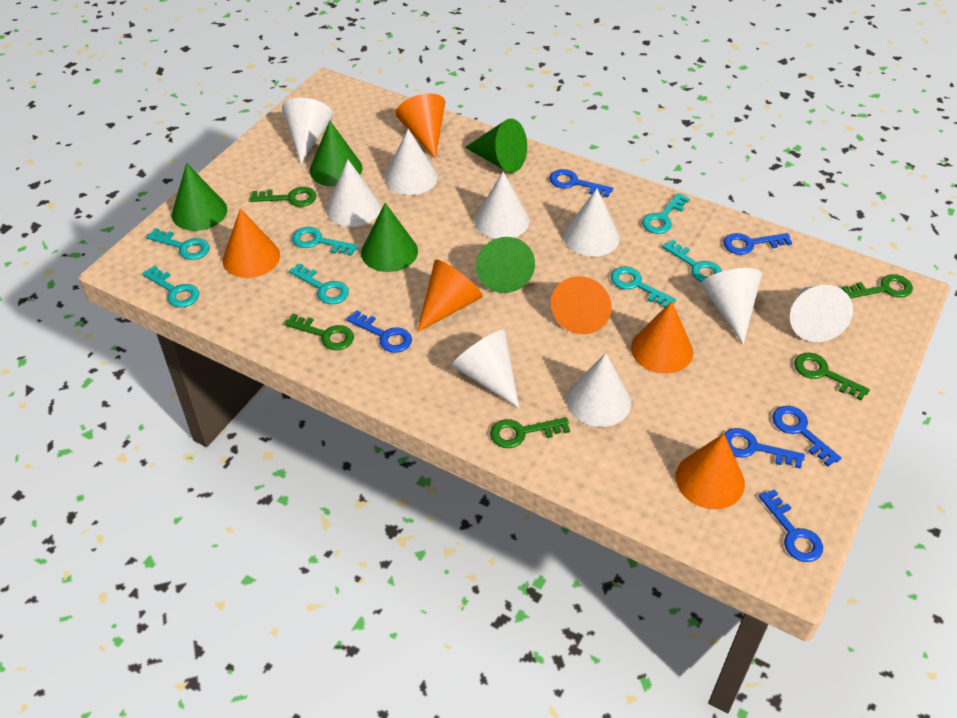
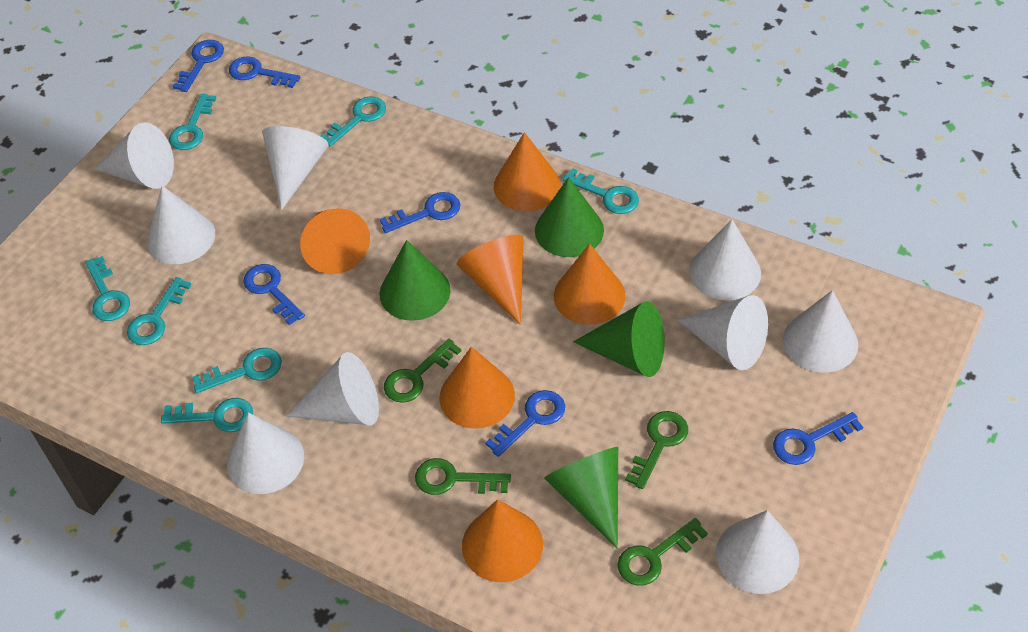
green cone: 5 -> 4
green key: 5 -> 4

